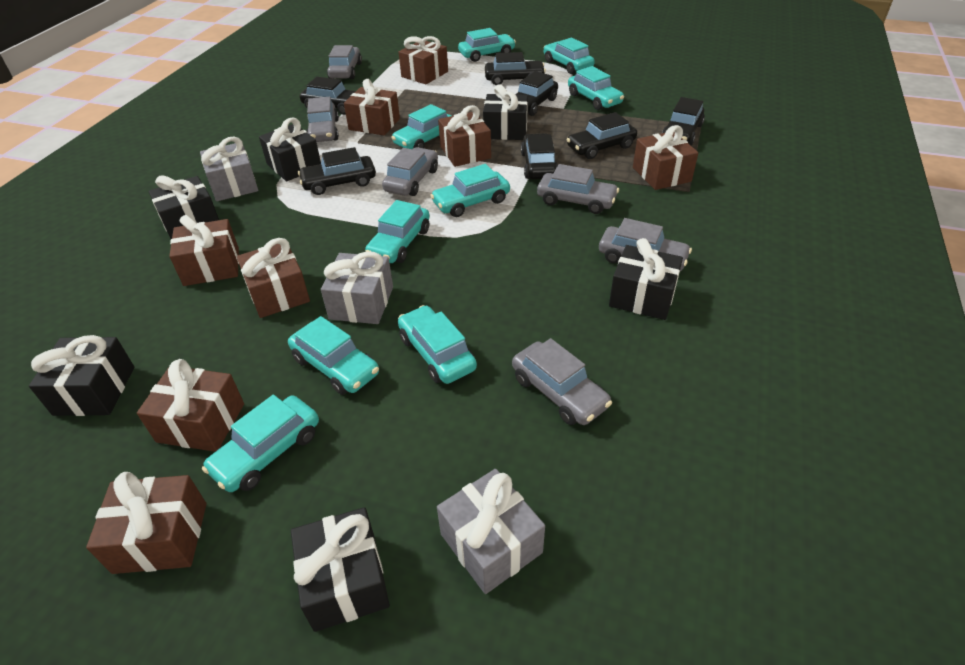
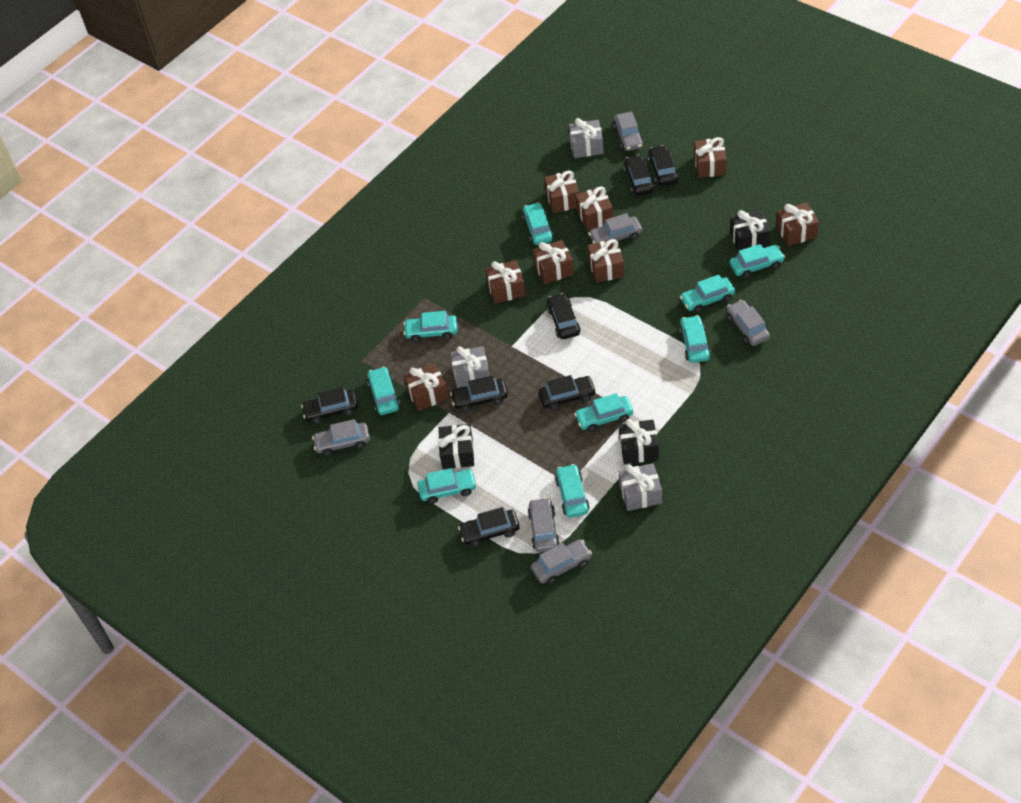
black gift: 6 -> 3

